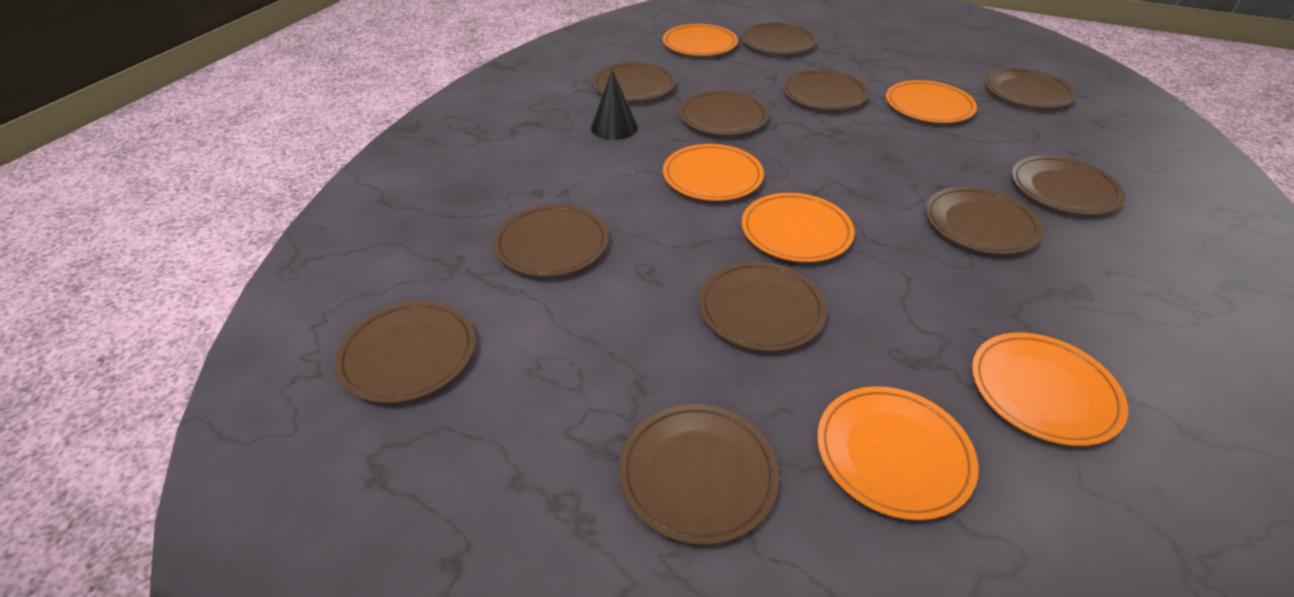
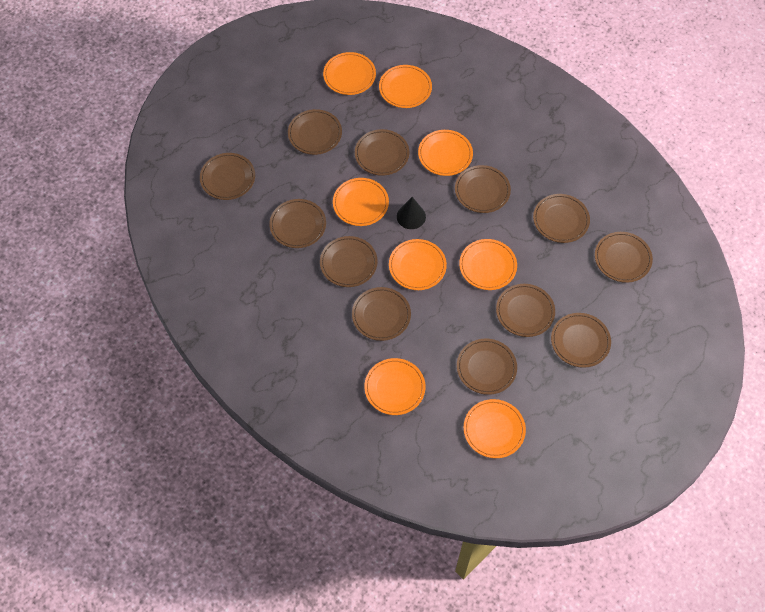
brown plate: 11 -> 12
orange plate: 6 -> 8

